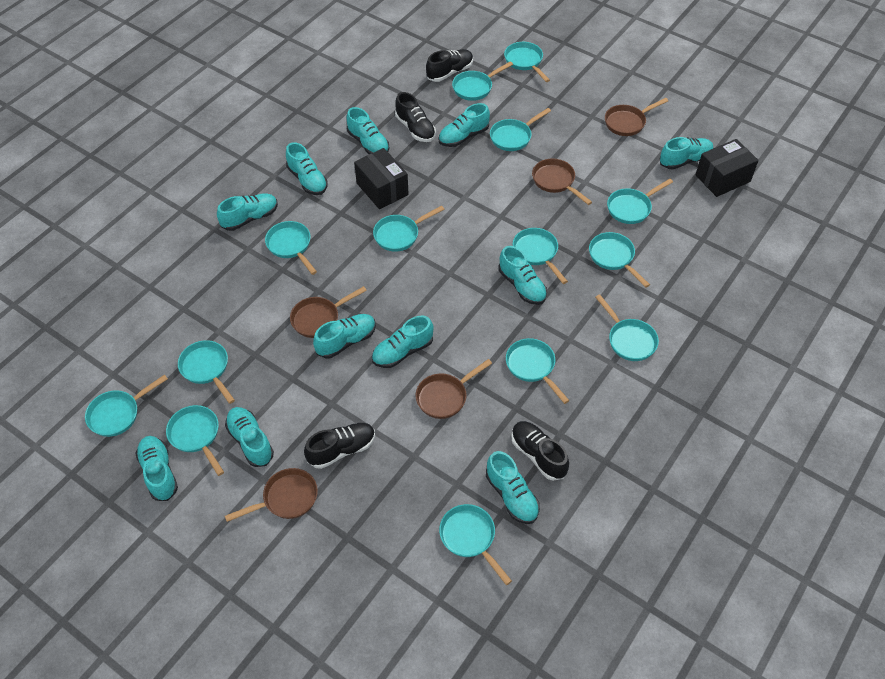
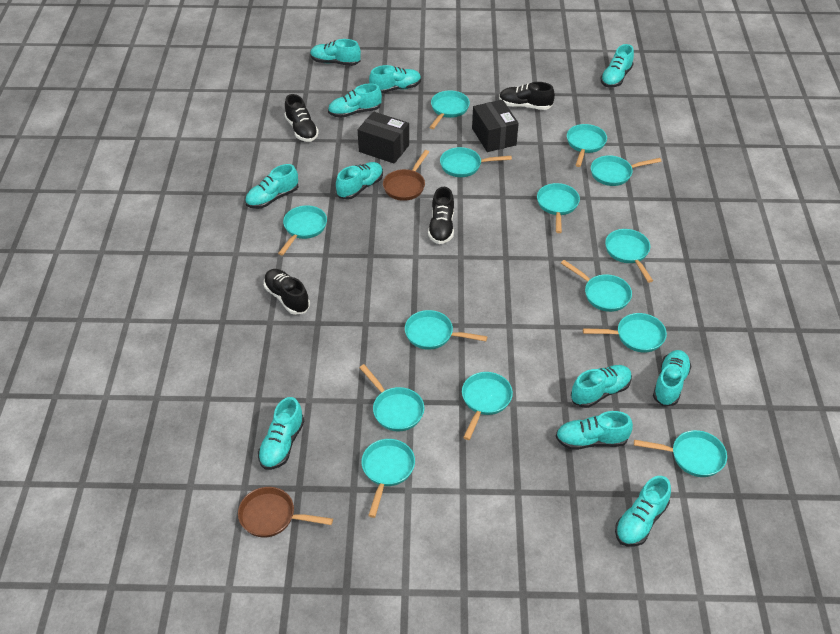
brown pan: 5 -> 2

